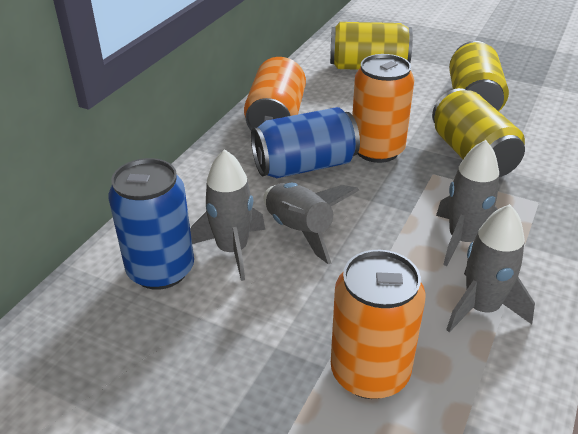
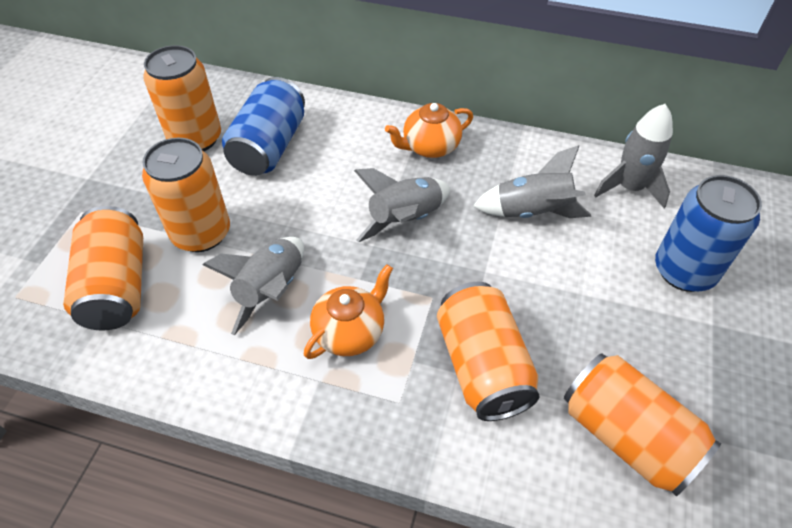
orange can: 3 -> 5
orange teapot: 0 -> 2
yellow can: 3 -> 0

